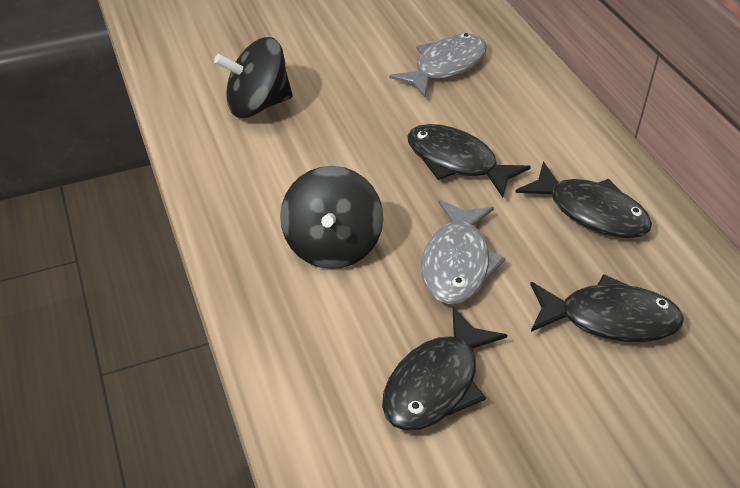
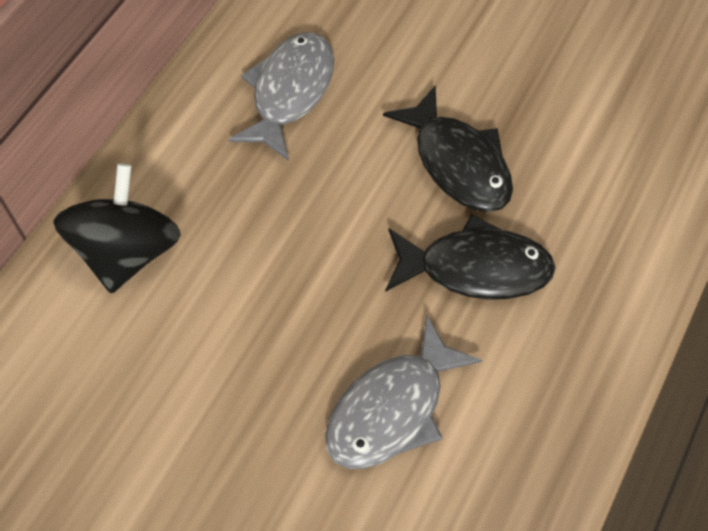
black fish: 4 -> 2
black spinning top: 2 -> 1

